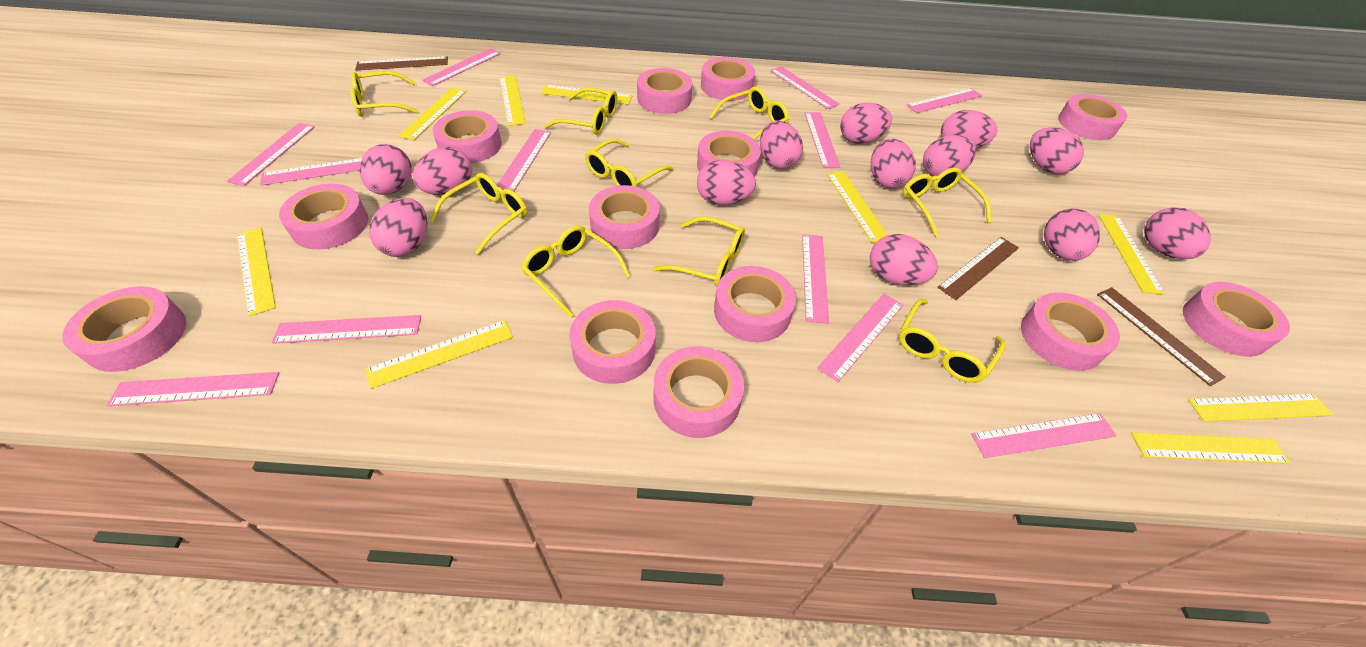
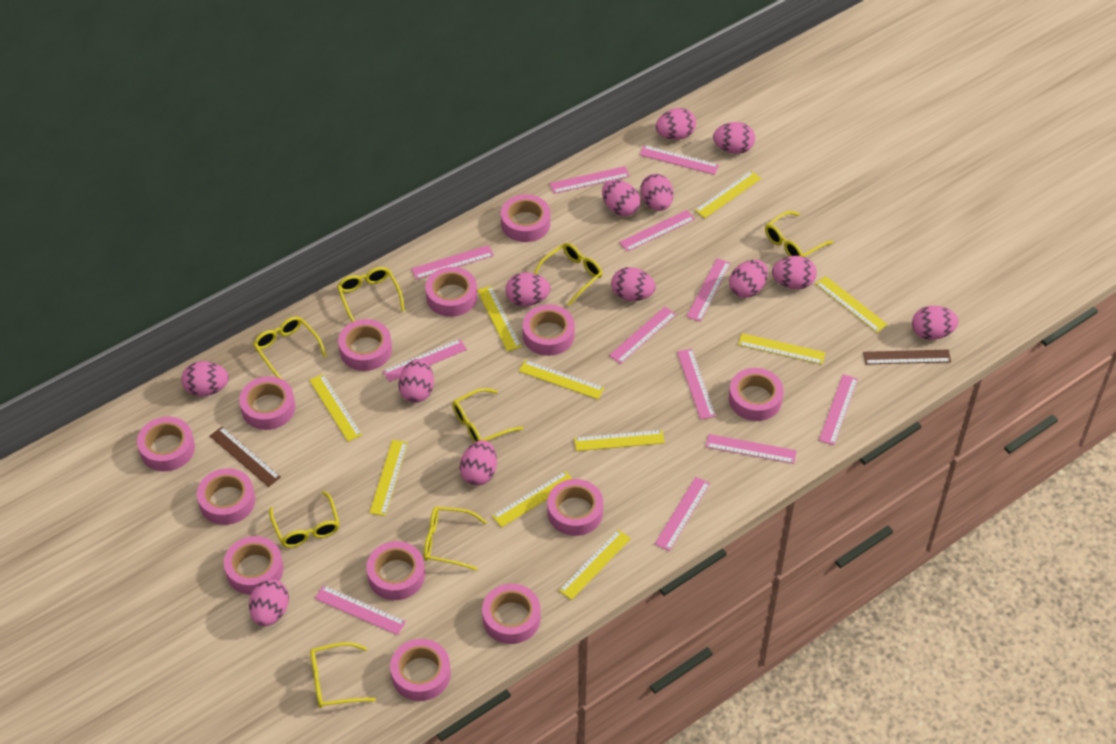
brown ruler: 3 -> 2
yellow glasses: 9 -> 8
yellow ruler: 9 -> 10

